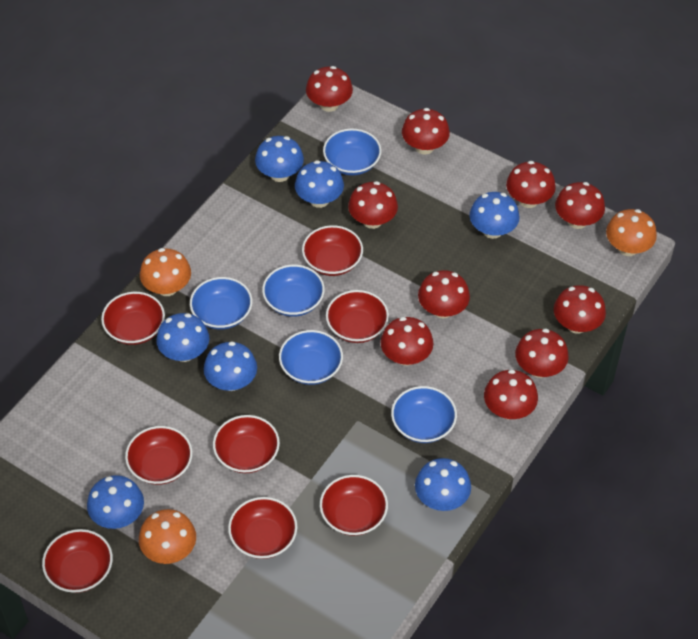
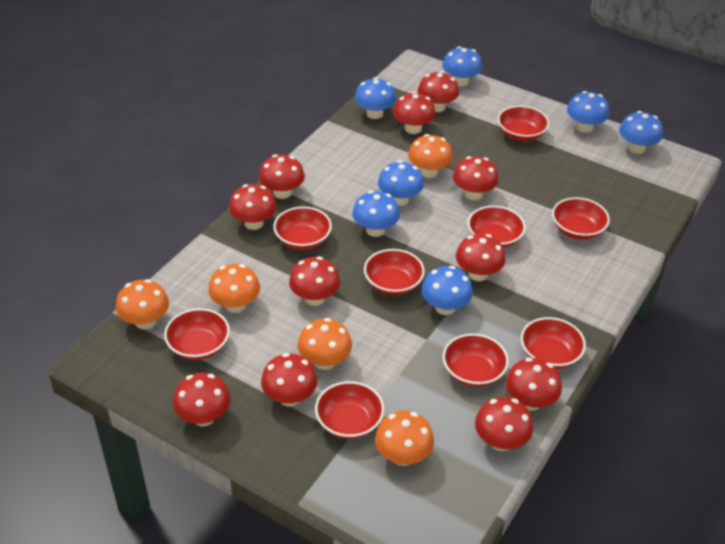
blue bowl: 5 -> 0
orange mushroom: 3 -> 5
red bowl: 8 -> 9
red mushroom: 10 -> 11

